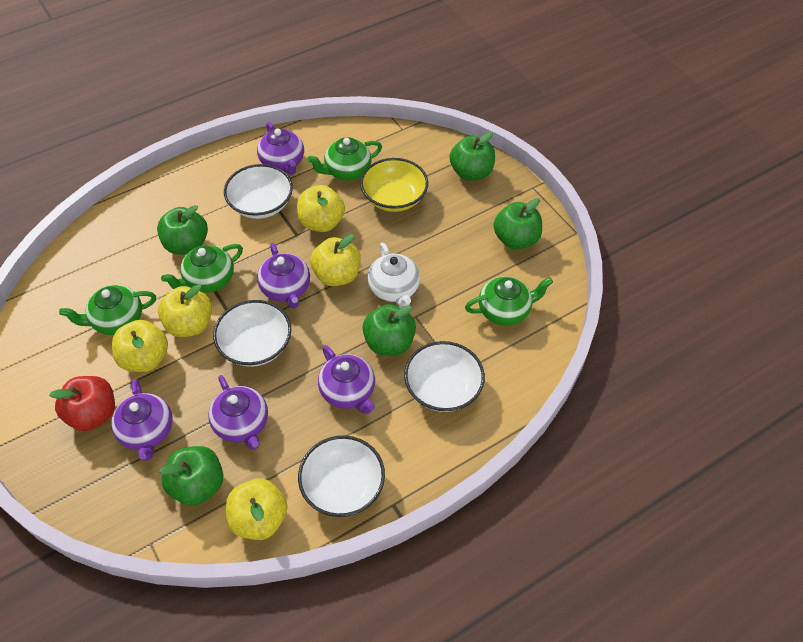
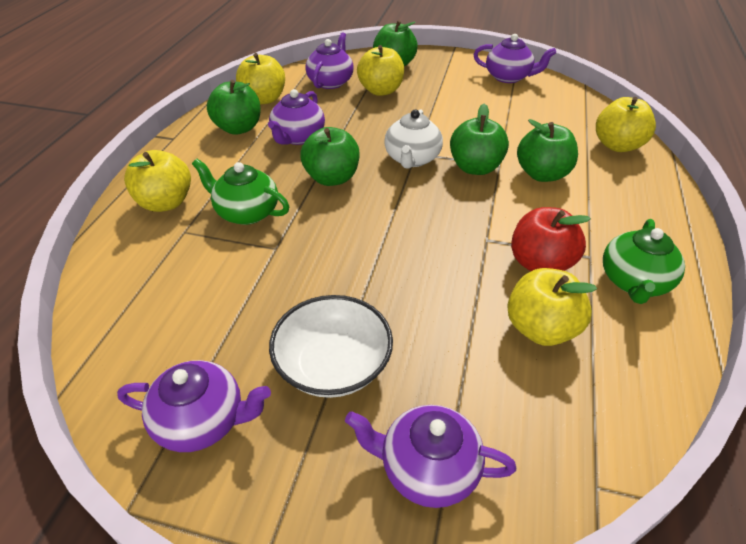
green teapot: 4 -> 2
white bowl: 4 -> 1
yellow bowl: 1 -> 0

